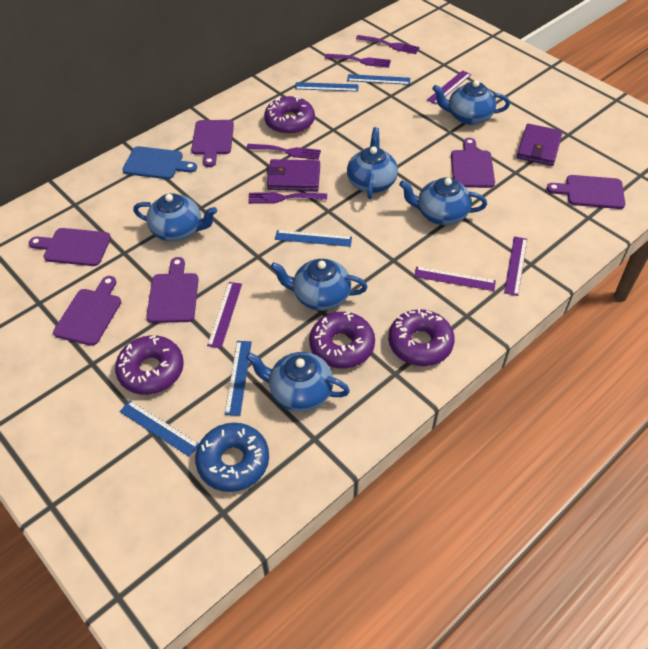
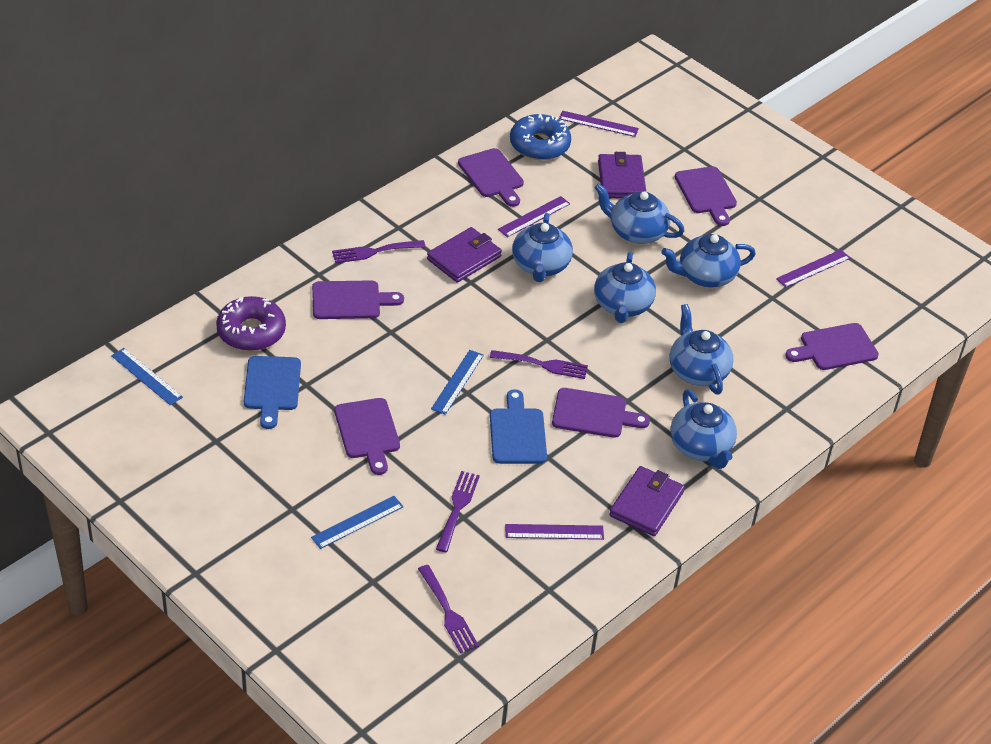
blue cutting board: 1 -> 2
blue ruler: 5 -> 3
purple donut: 4 -> 1
purple wallet: 2 -> 3

